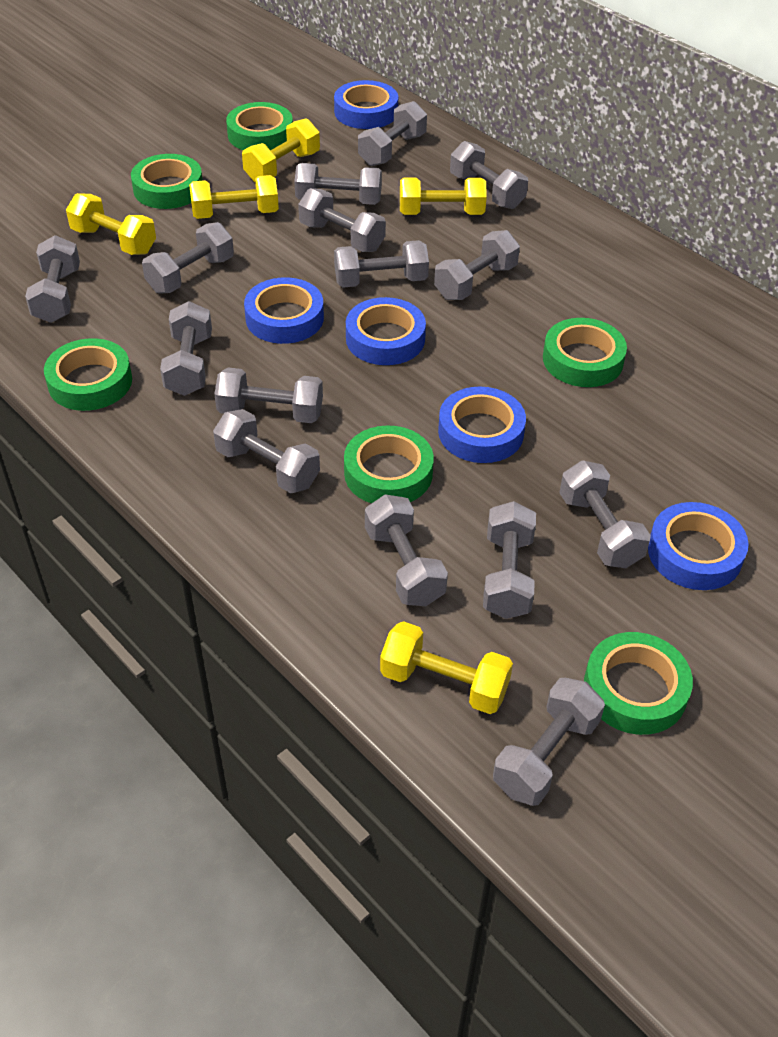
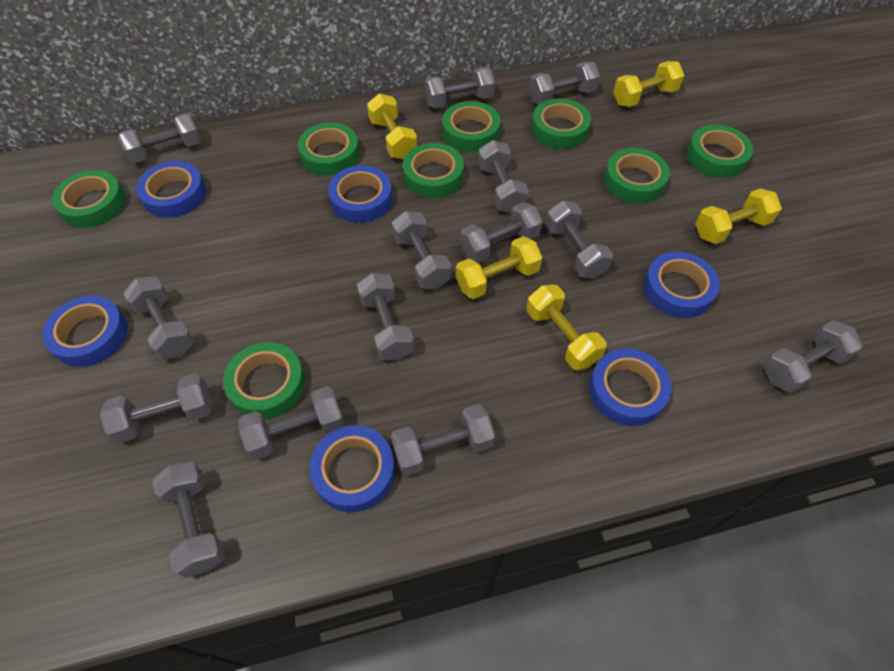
blue tape: 5 -> 6
green tape: 6 -> 8
grey dumbbell: 15 -> 14

